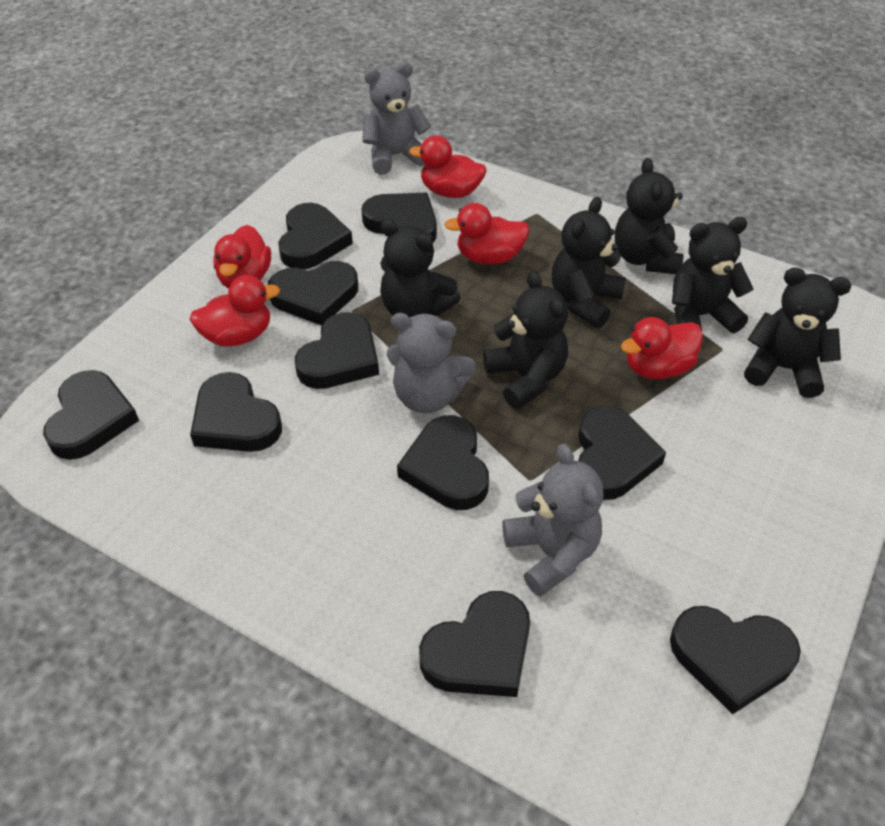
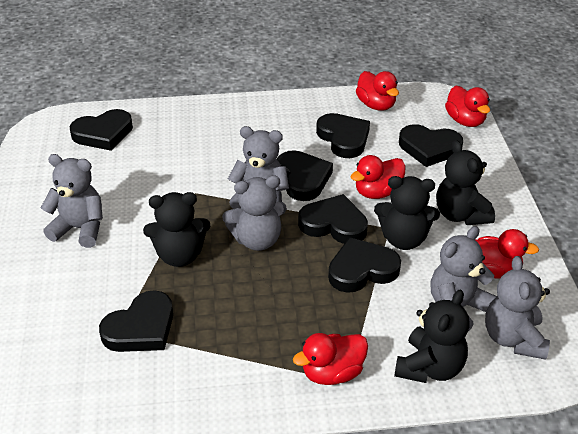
black heart: 10 -> 7
black teddy bear: 6 -> 4
grey teddy bear: 3 -> 5

